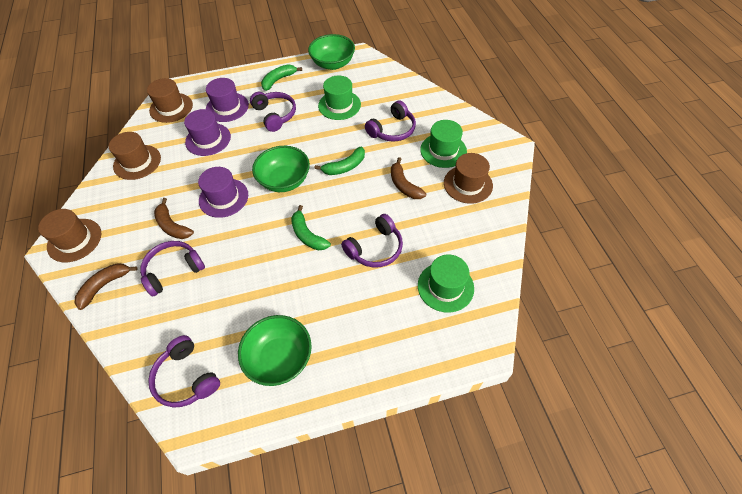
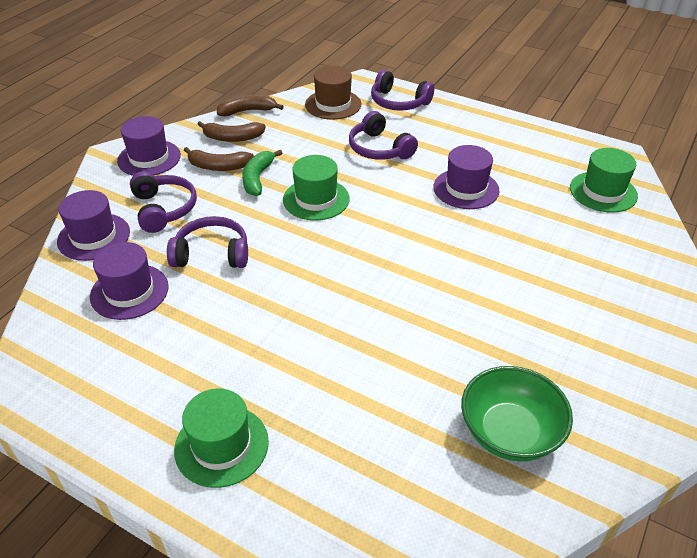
brown hat: 4 -> 1
green banana: 3 -> 1
green bowl: 3 -> 1
purple hat: 3 -> 4
purple headphones: 5 -> 4

